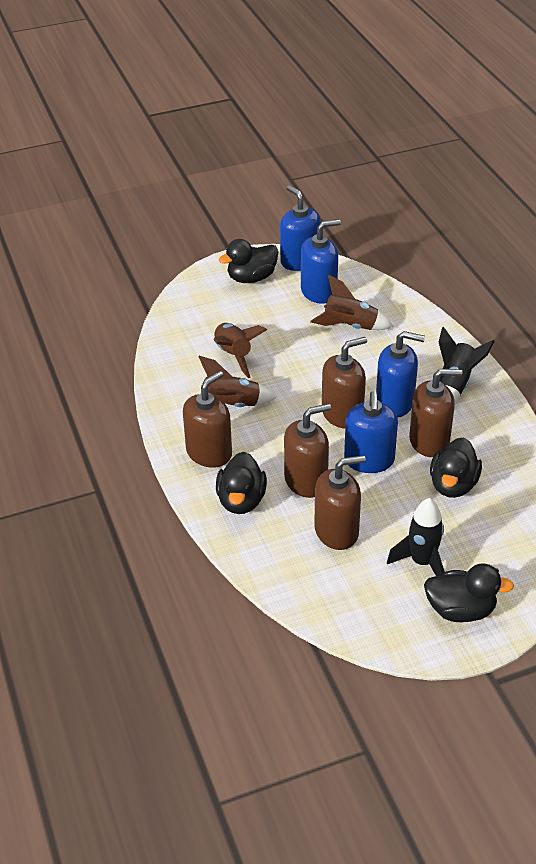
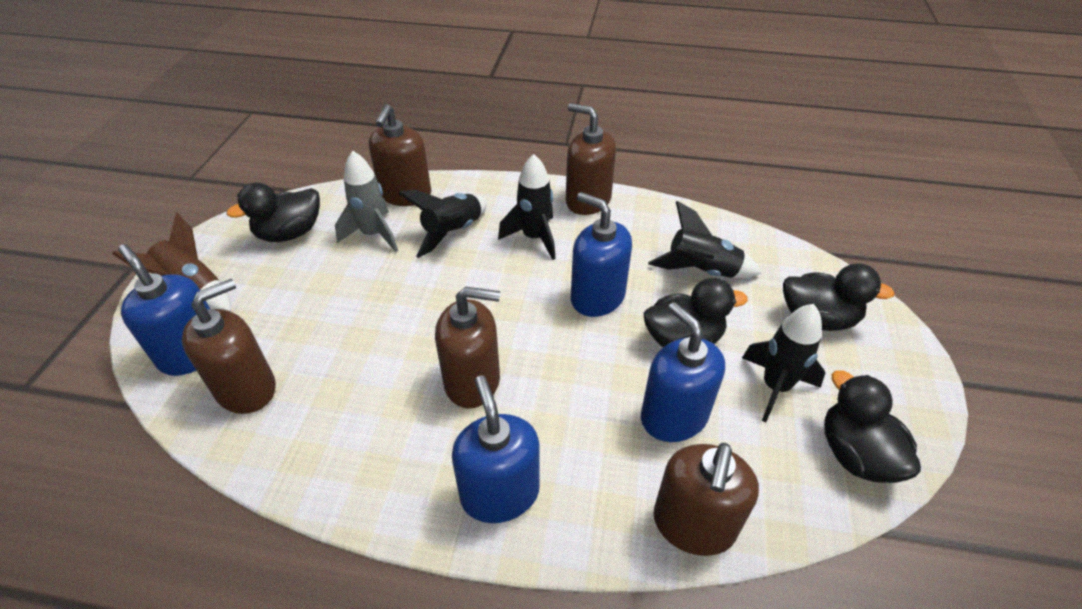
black rocket: 2 -> 4
brown rocket: 3 -> 1
grey rocket: 0 -> 1

